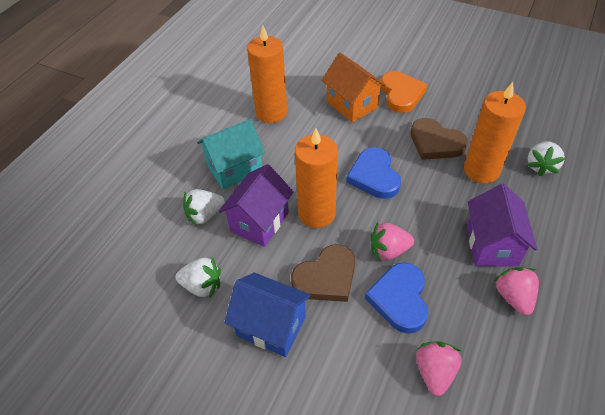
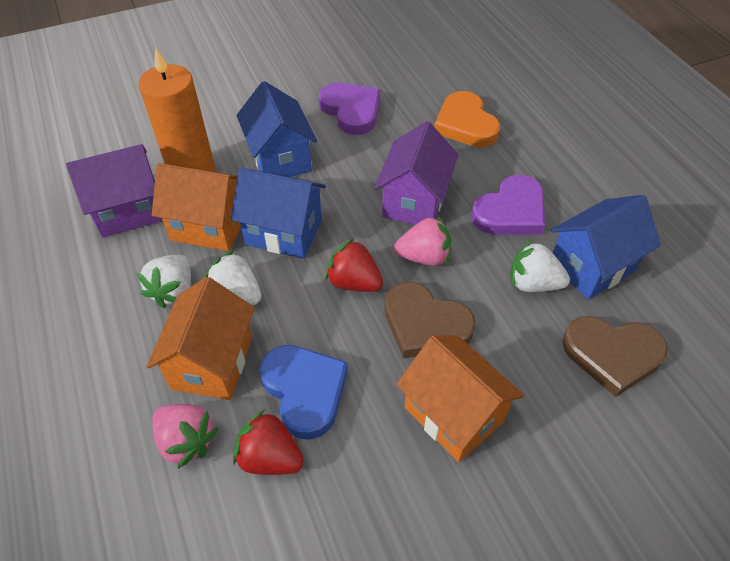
blue heart: 2 -> 1
blue house: 1 -> 3
orange candle: 3 -> 1
orange house: 1 -> 3
pink strawberry: 3 -> 2
purple heart: 0 -> 2
red strawberry: 0 -> 2
turquoise house: 1 -> 0

